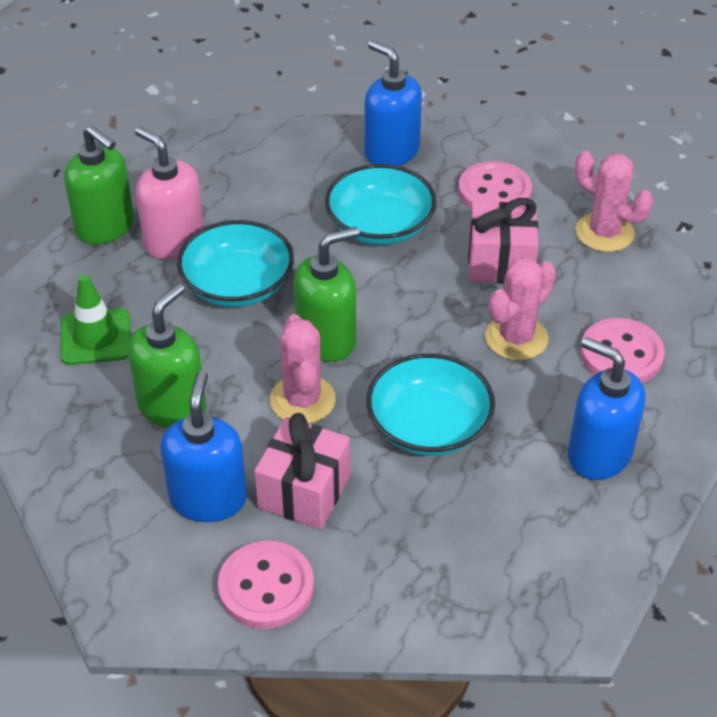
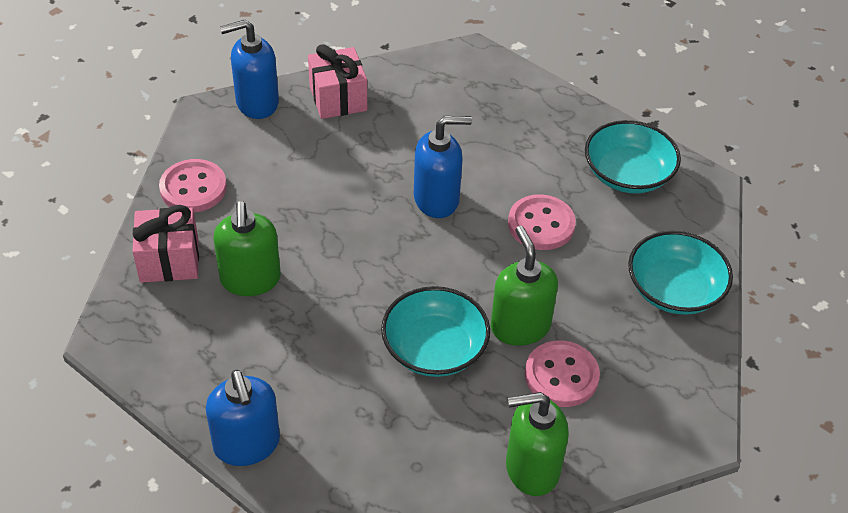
green traffic cone: 1 -> 0
pink cactus: 3 -> 0
pink soap dispenser: 1 -> 0

